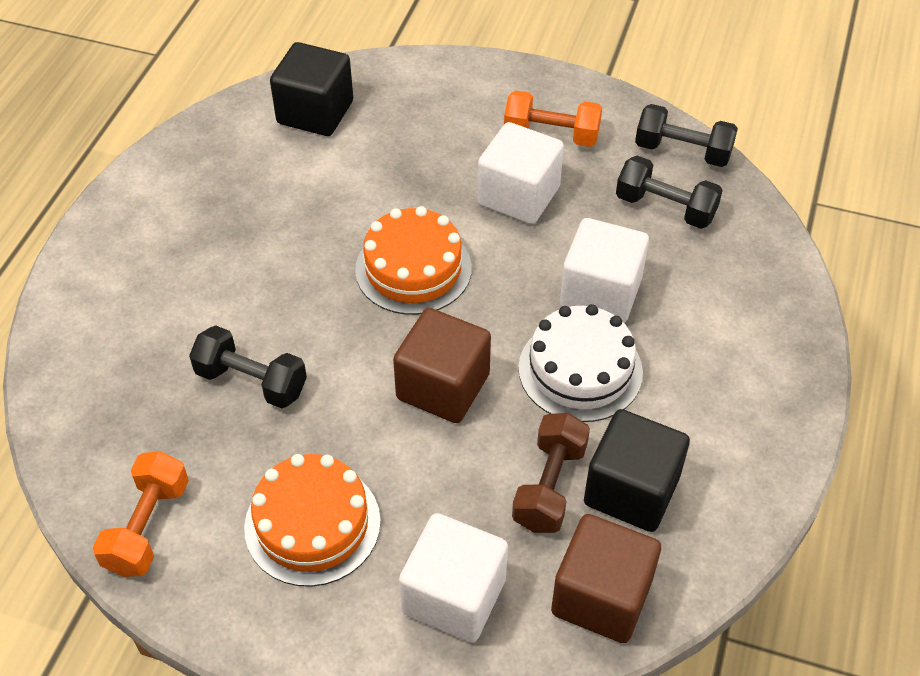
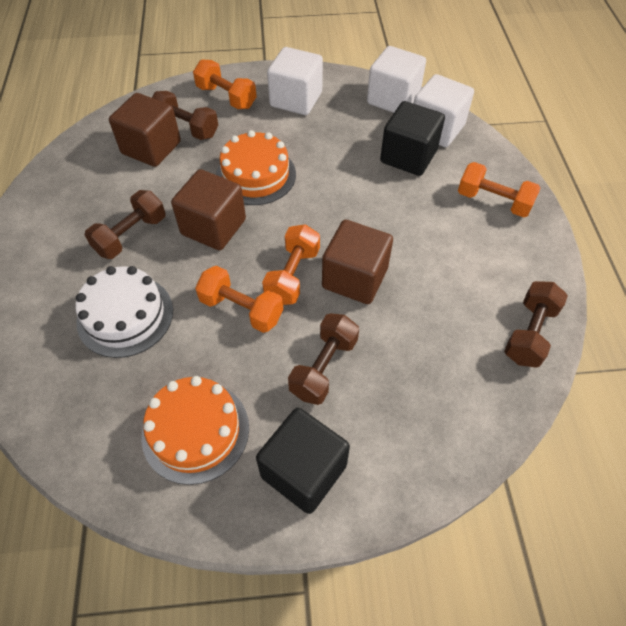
black dumbbell: 3 -> 0
brown cube: 2 -> 3
brown dumbbell: 1 -> 4
orange dumbbell: 2 -> 4

